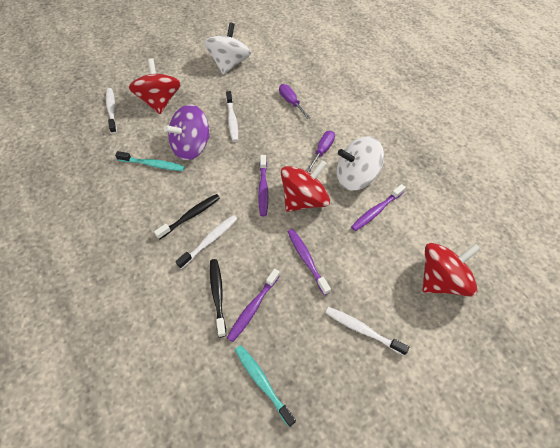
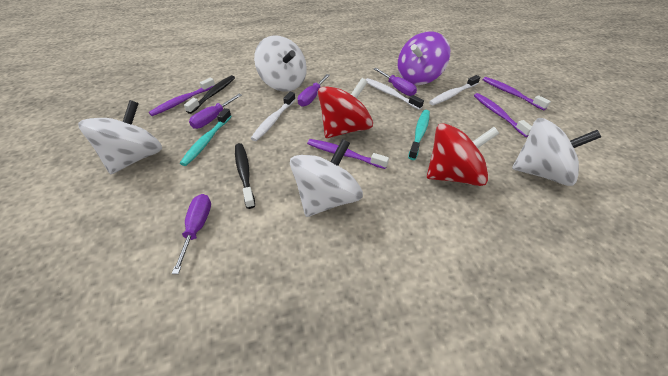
purple screwdriver: 2 -> 4
red spinning top: 3 -> 2
white spinning top: 2 -> 4
white toothbrush: 4 -> 3

